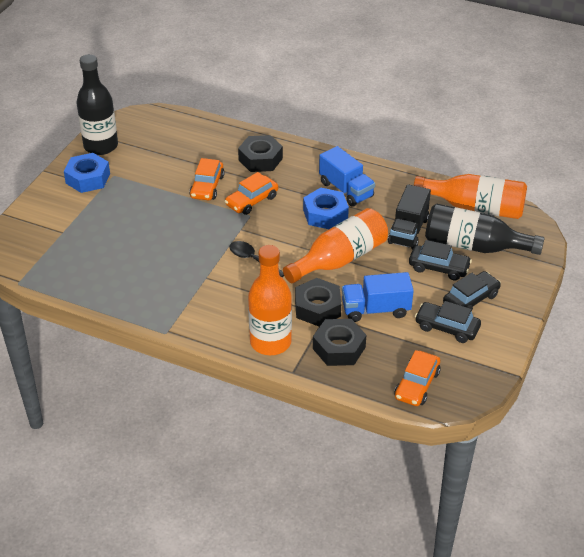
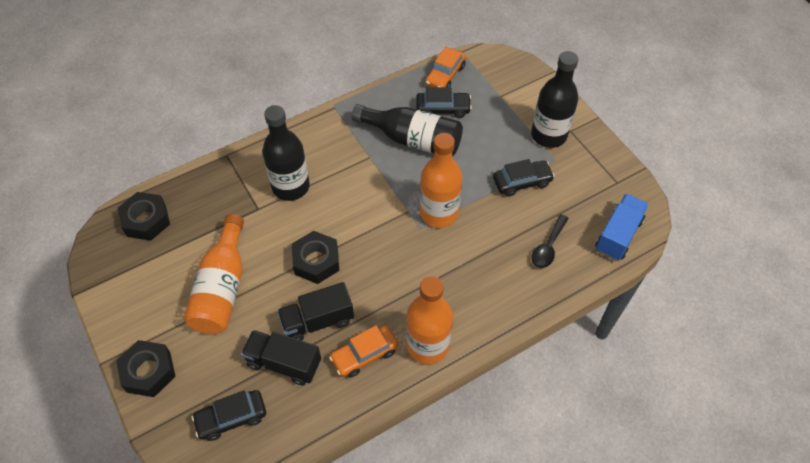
black bottle: 2 -> 3
black truck: 1 -> 2
blue nut: 2 -> 0
blue truck: 2 -> 1
orange car: 3 -> 2

